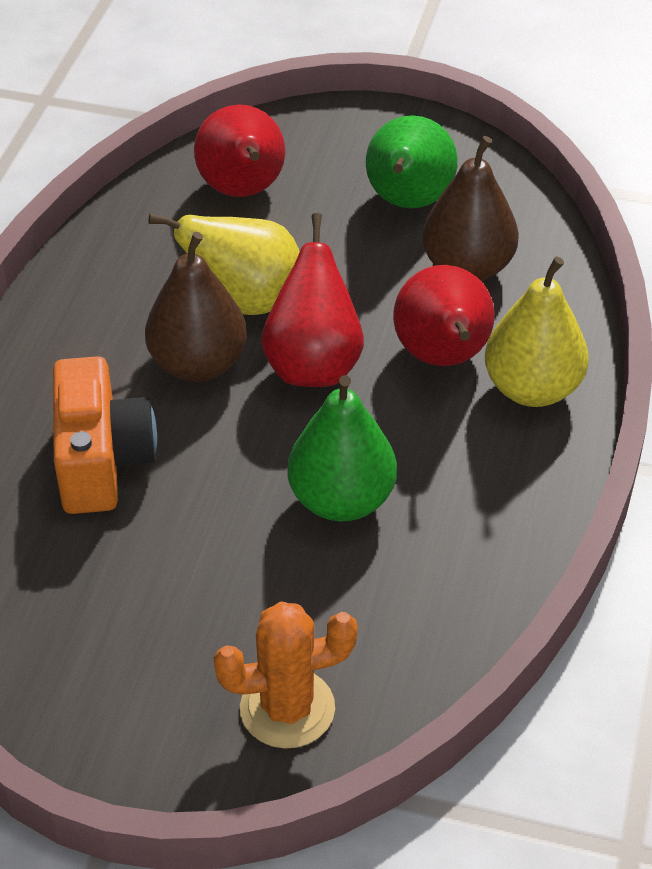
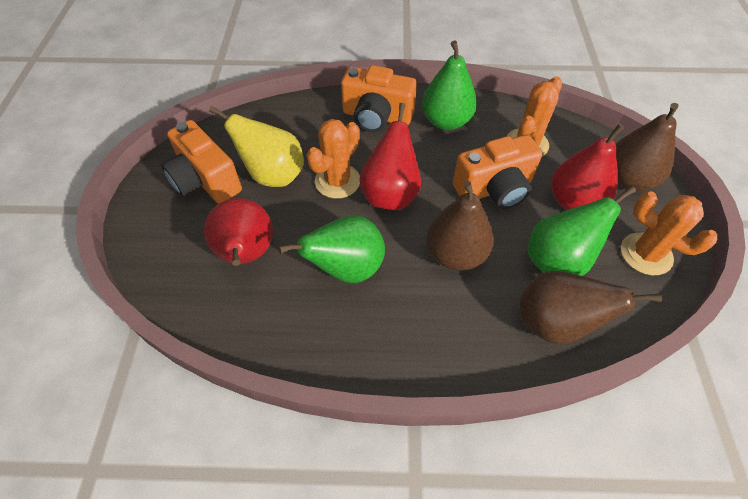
brown pear: 2 -> 3
green pear: 2 -> 3
orange cactus: 1 -> 3
orange camera: 1 -> 3
yellow pear: 2 -> 1

